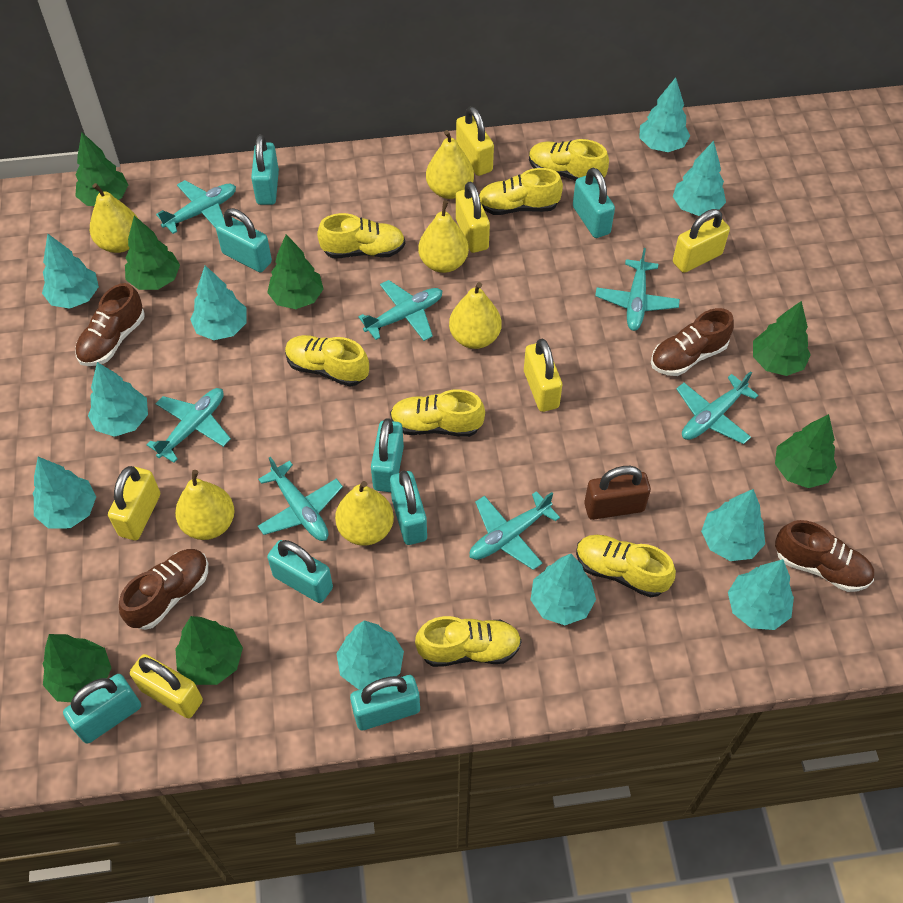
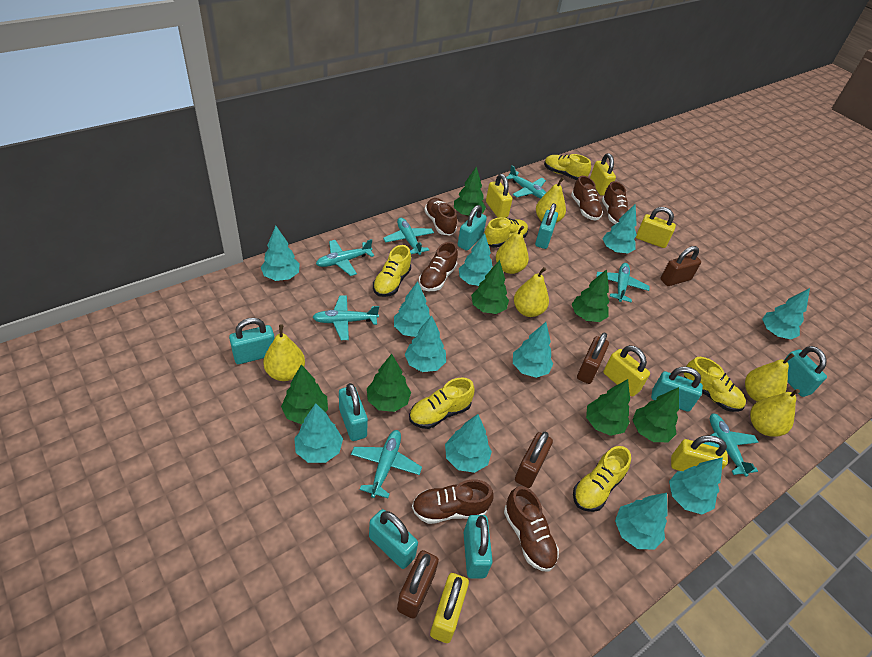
brown padlock: 1 -> 4
brown shoe: 4 -> 6
turquoise tree: 10 -> 11
yellow shoe: 7 -> 6

